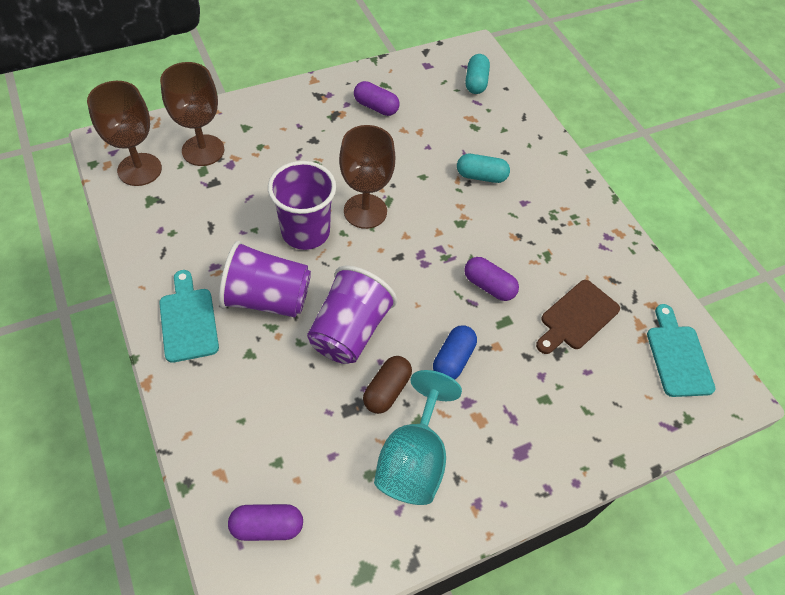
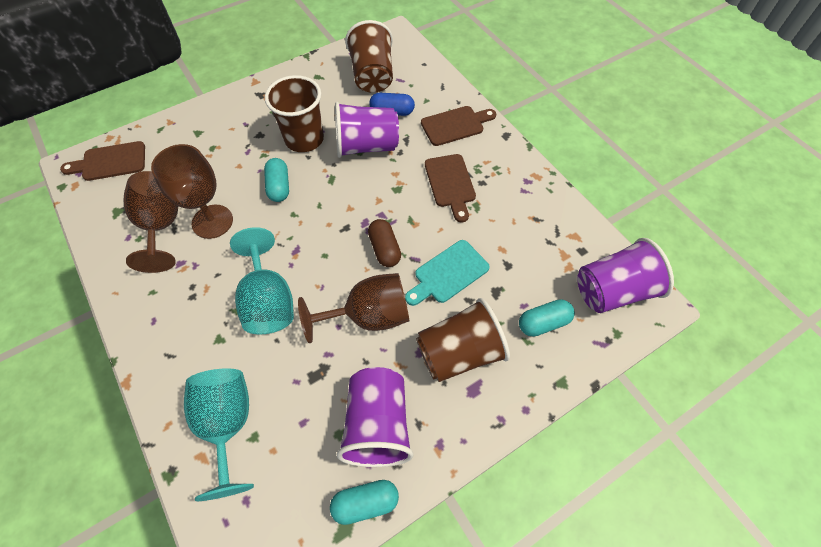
brown cup: 0 -> 3
brown cutting board: 1 -> 3
purple capsule: 3 -> 0
turquoise capsule: 2 -> 3
turquoise cutting board: 2 -> 1
turquoise goblet: 1 -> 2

